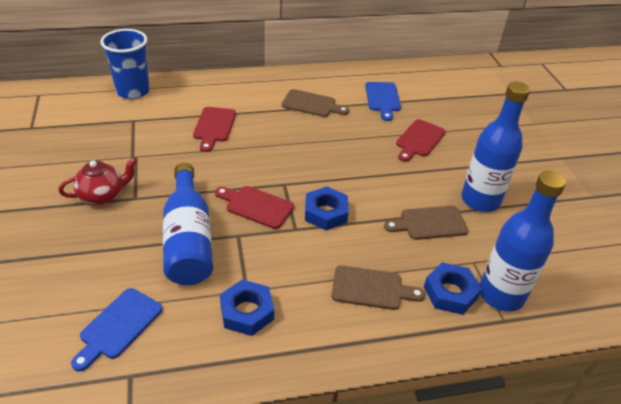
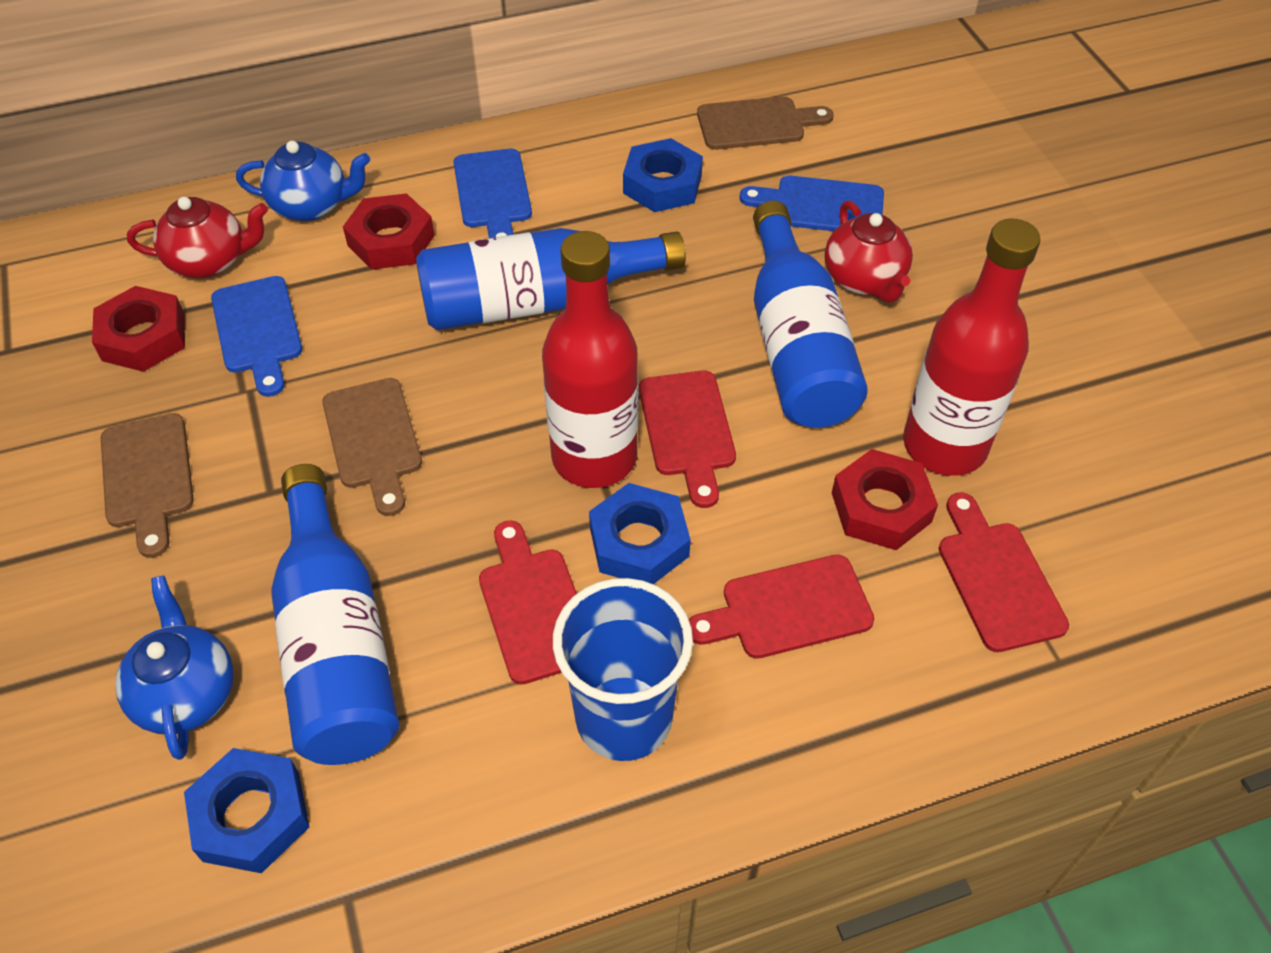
blue cutting board: 2 -> 3
blue teapot: 0 -> 2
red bottle: 0 -> 2
red cutting board: 3 -> 4
red nut: 0 -> 3
red teapot: 1 -> 2

